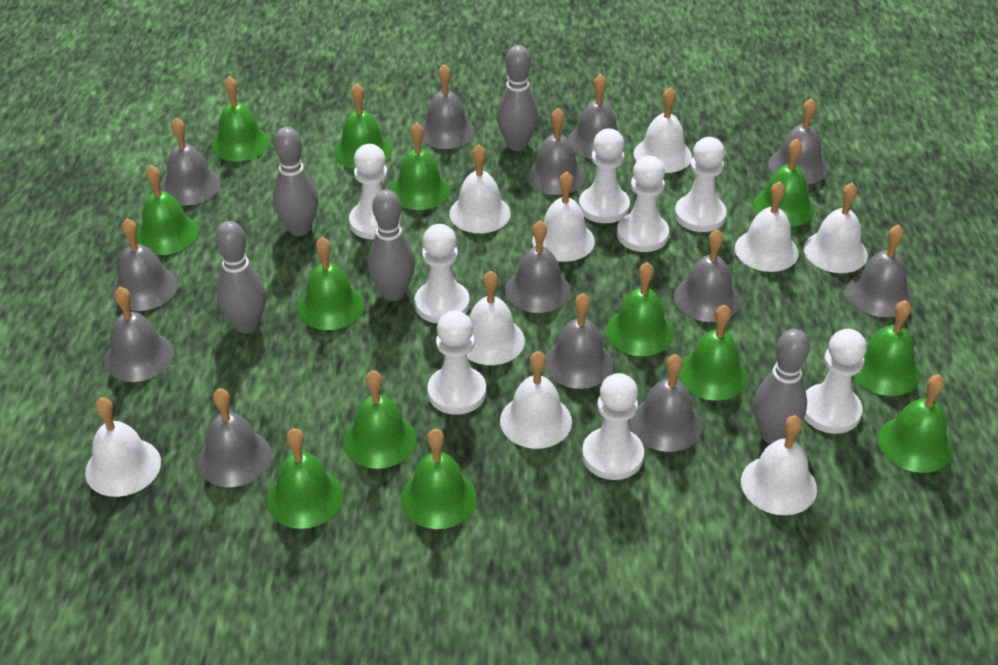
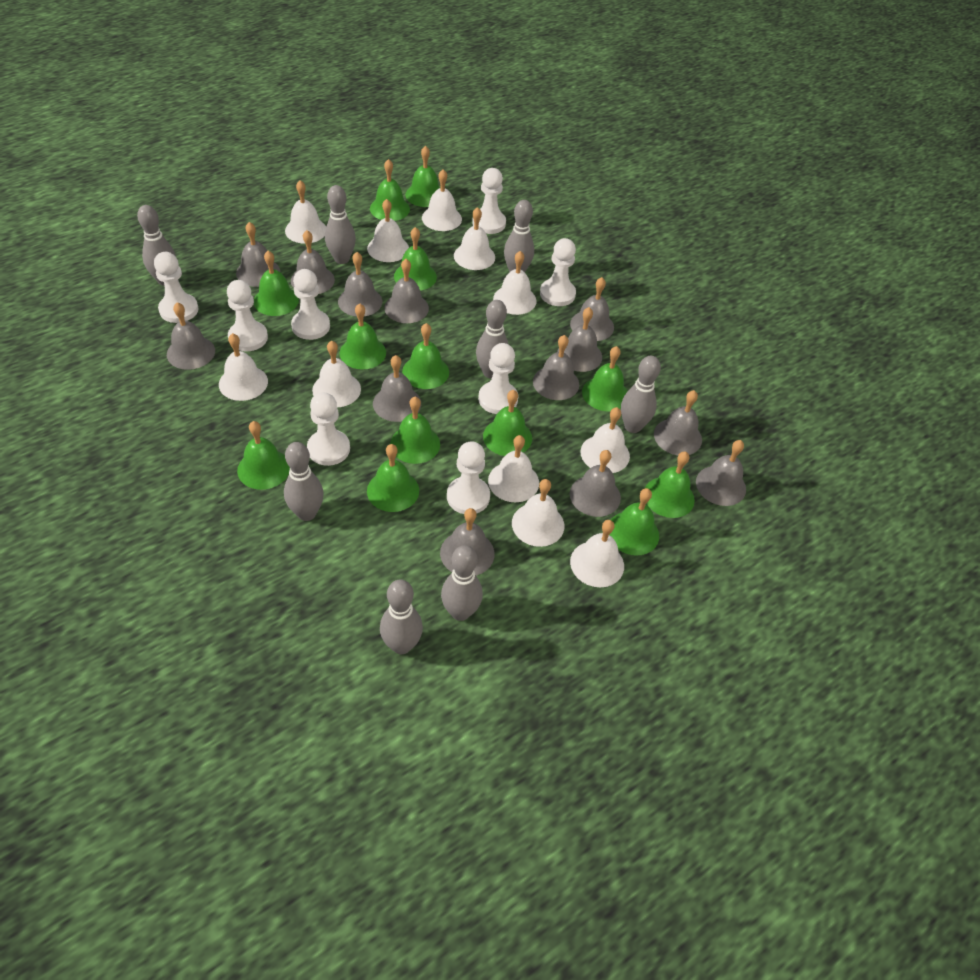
grey bowling pin: 5 -> 8
white bell: 9 -> 11

